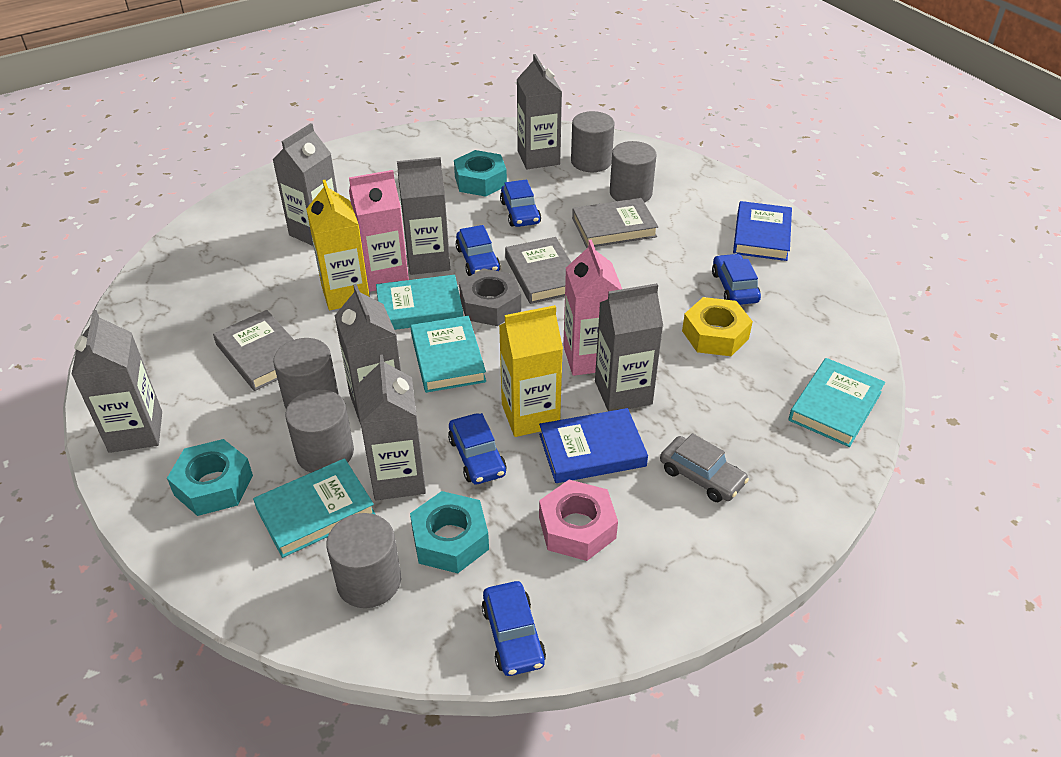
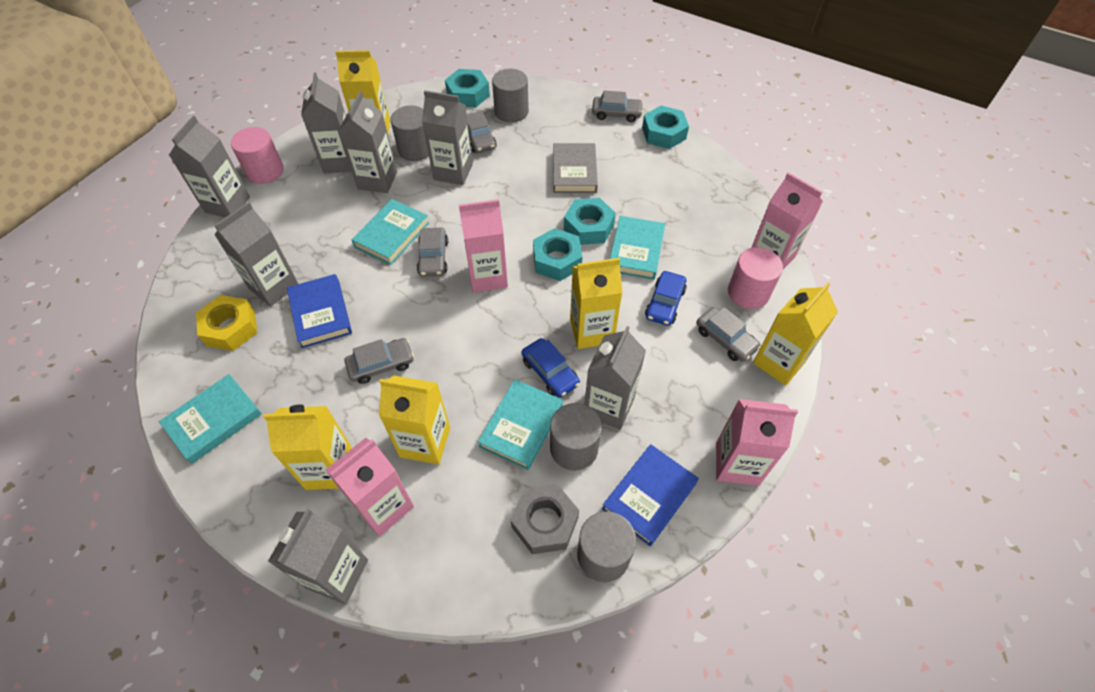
blue car: 5 -> 2
grey book: 3 -> 1
grey car: 1 -> 5
grey cylinder: 5 -> 4
pink carton: 2 -> 4
pink cylinder: 0 -> 2
pink nut: 1 -> 0
turquoise nut: 3 -> 4
yellow carton: 2 -> 5

